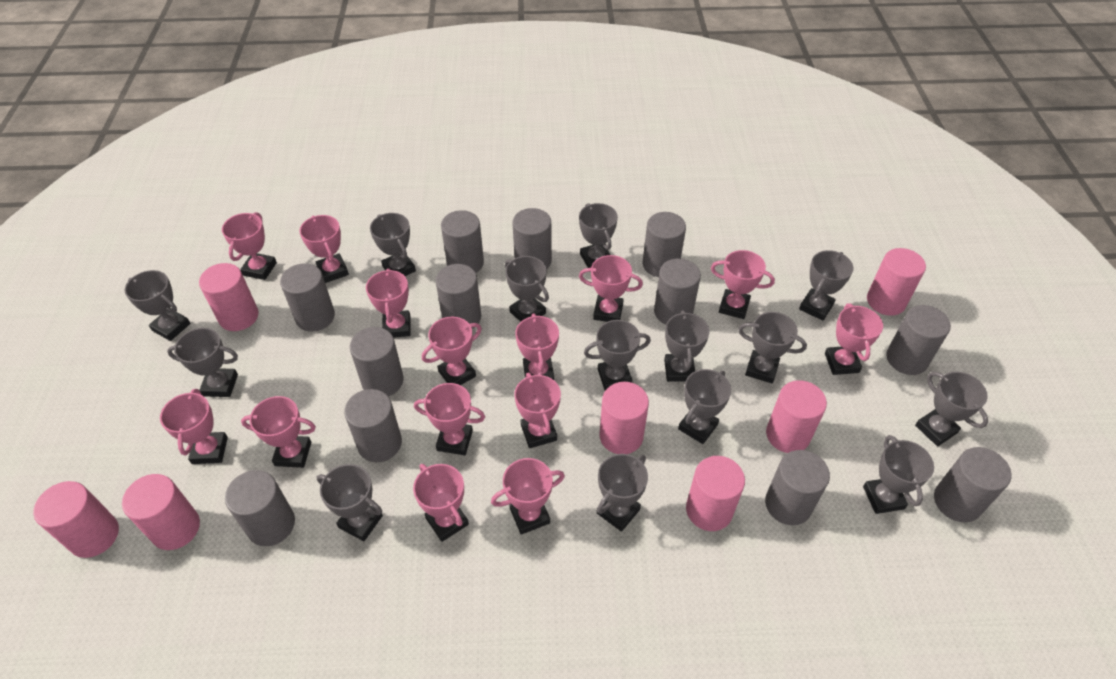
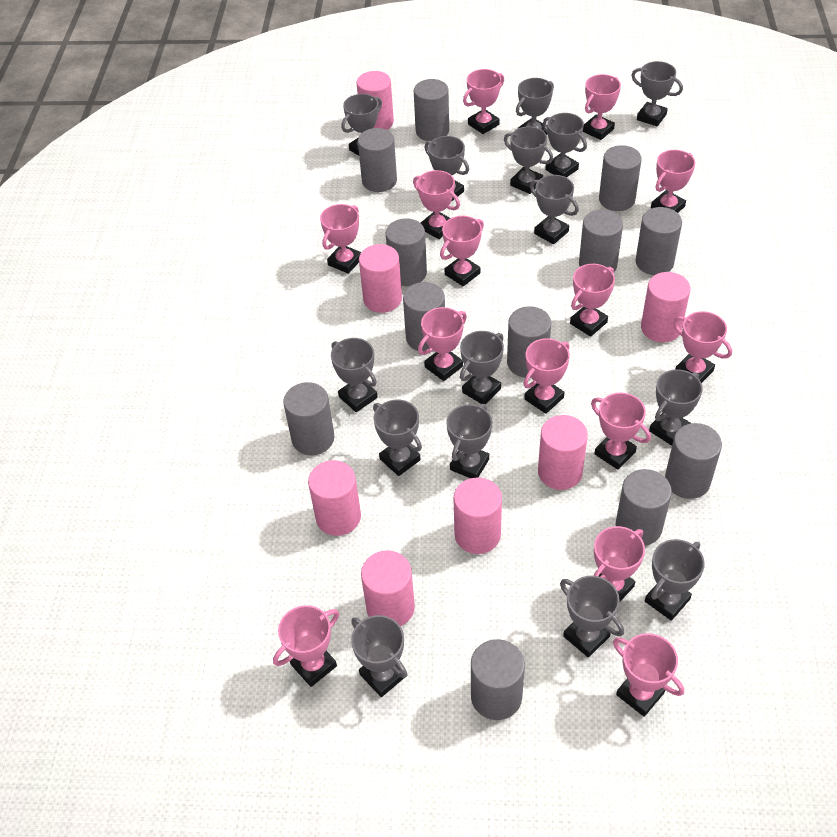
grey trophy: 14 -> 15

